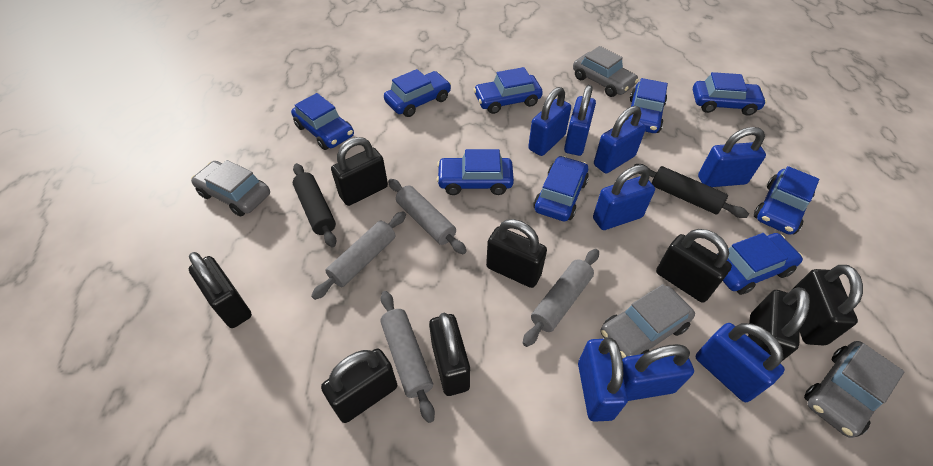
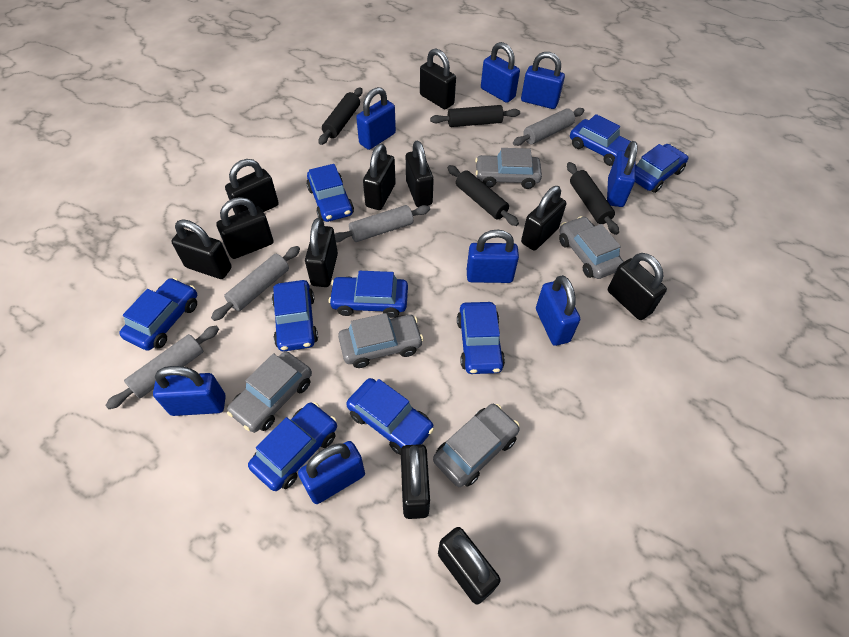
black padlock: 8 -> 11
black rolling pin: 2 -> 4
grey car: 4 -> 5

